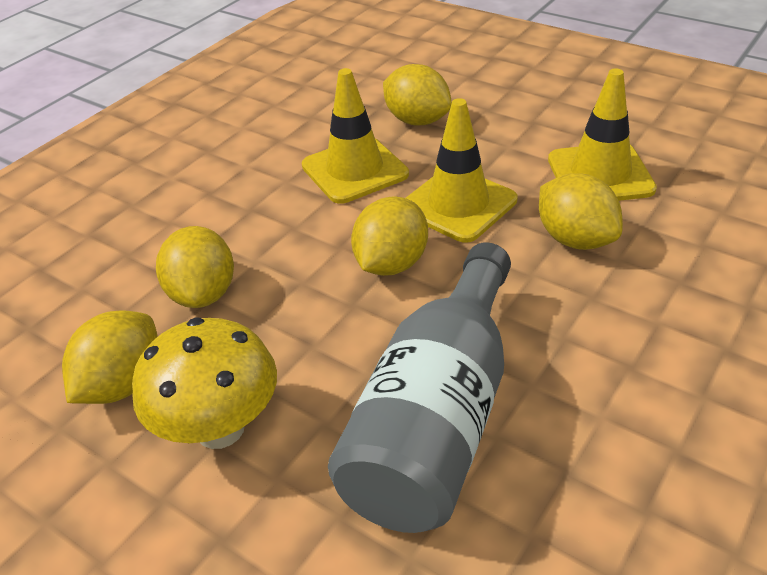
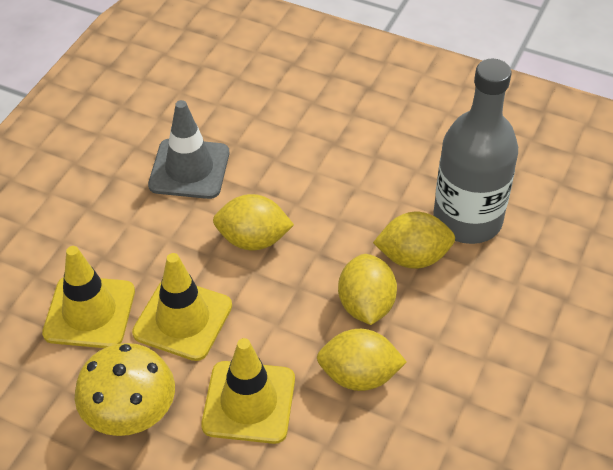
grey traffic cone: 0 -> 1
yellow lemon: 5 -> 4

